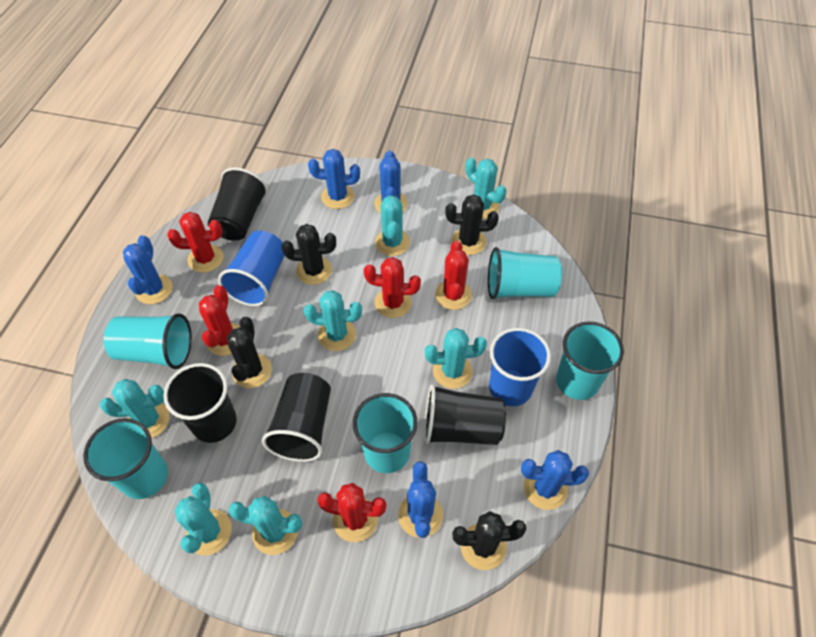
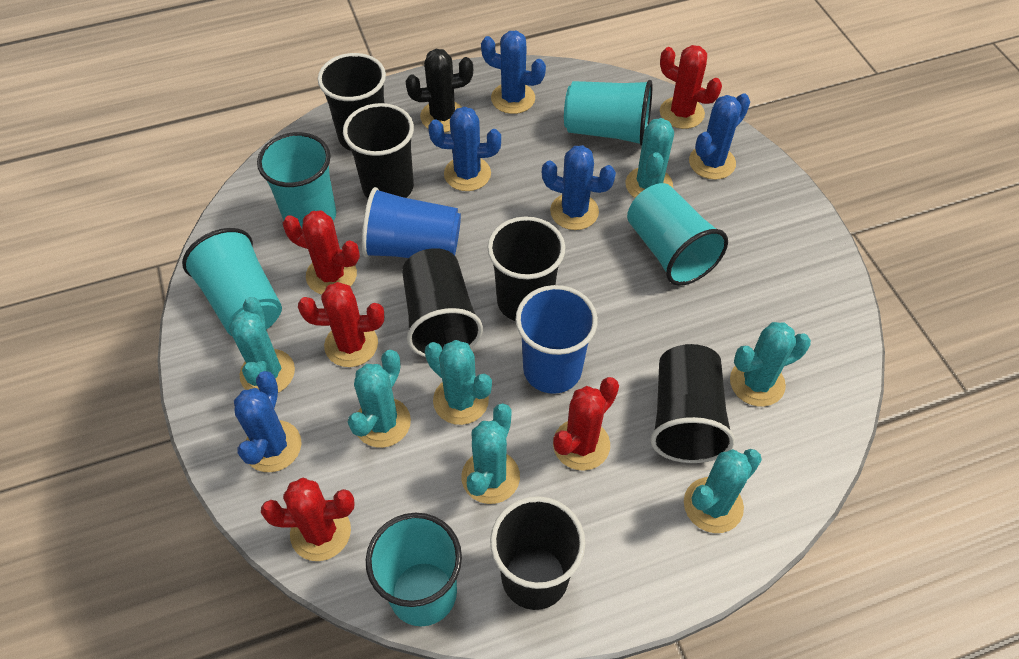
black cactus: 4 -> 1
black cup: 4 -> 6

